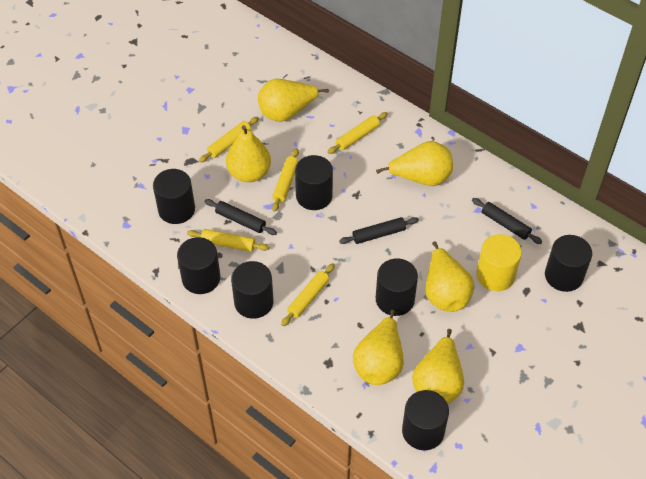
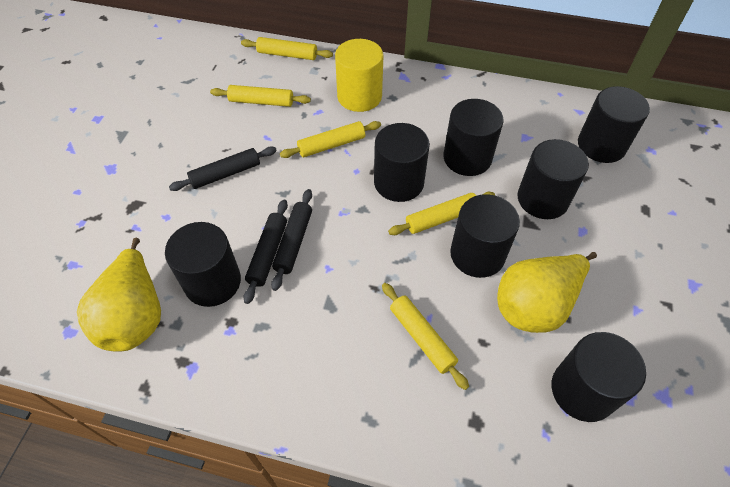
yellow pear: 6 -> 2

